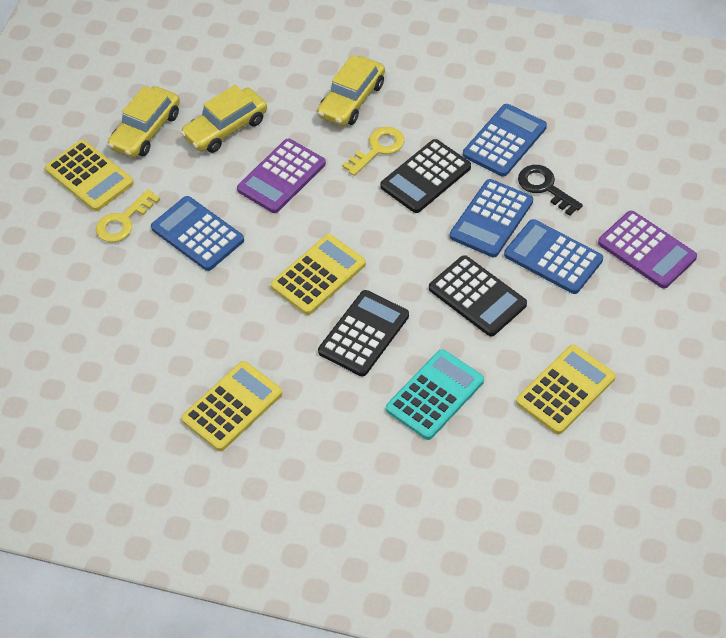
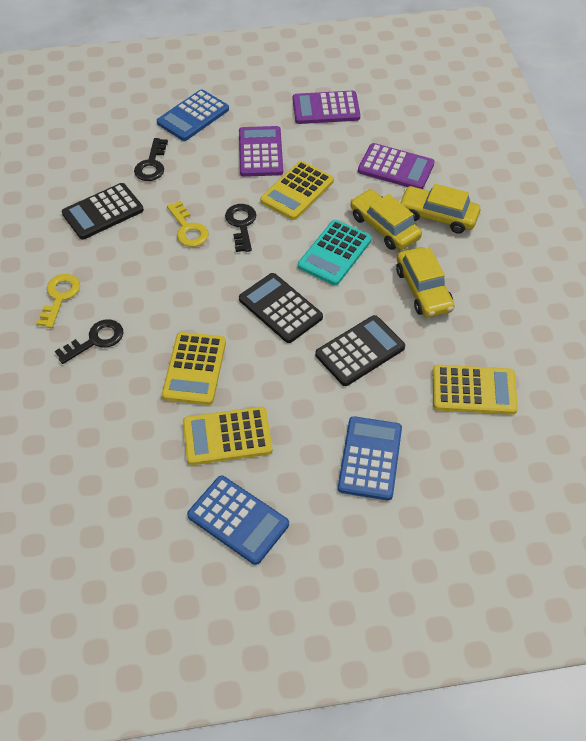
black key: 1 -> 3
blue calculator: 4 -> 3
purple calculator: 2 -> 3

